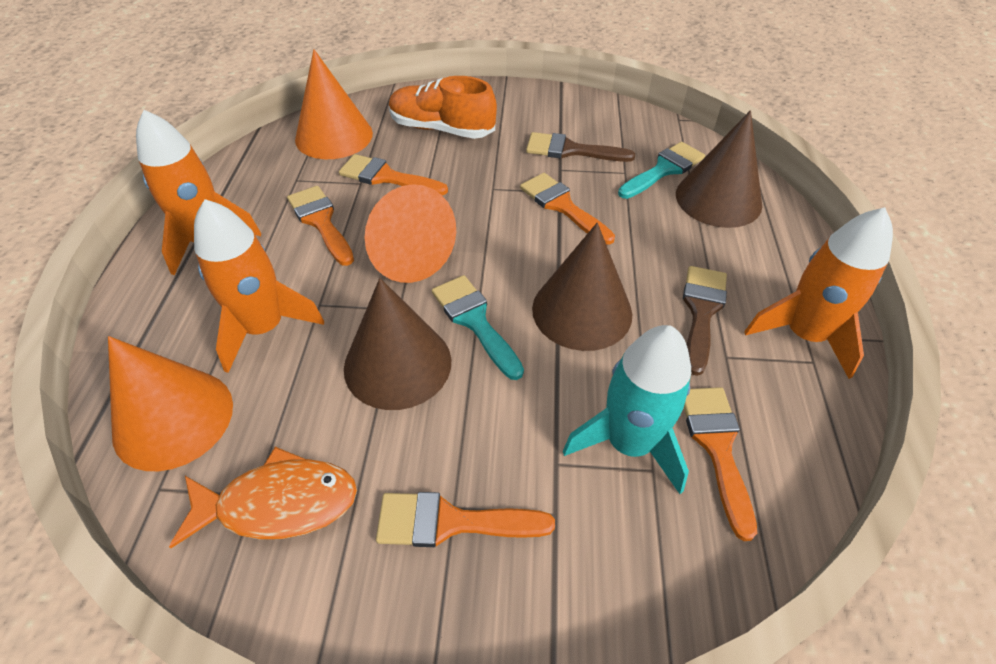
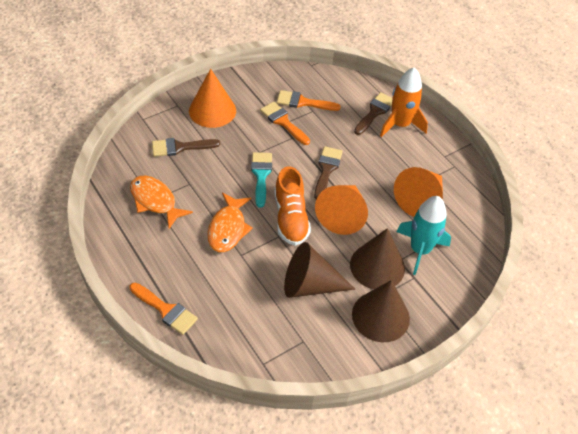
brown brush: 2 -> 3
orange brush: 5 -> 3
orange fish: 1 -> 2
orange rocket: 3 -> 1
turquoise brush: 2 -> 1

